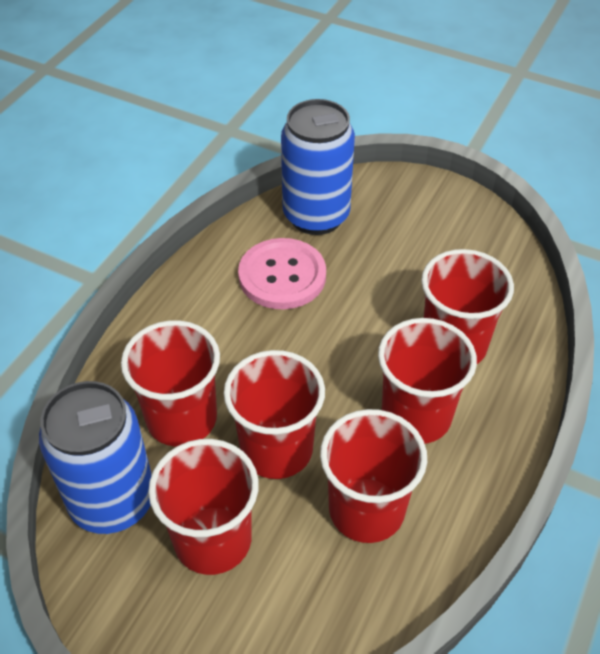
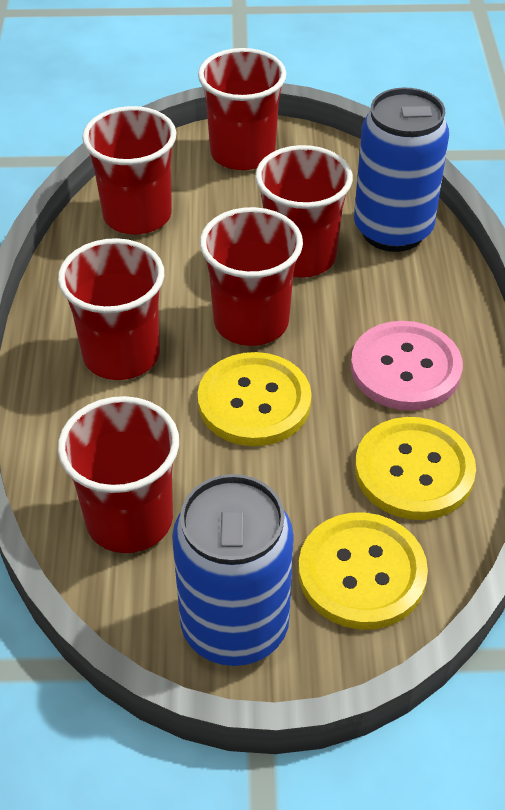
yellow button: 0 -> 3

